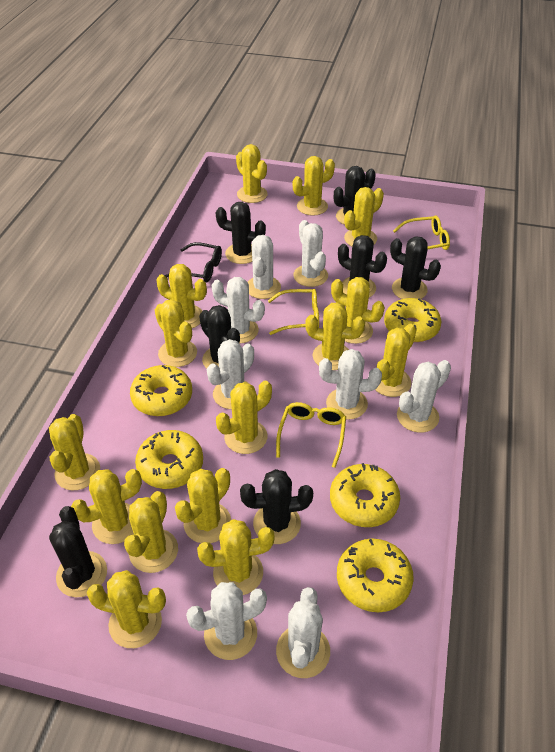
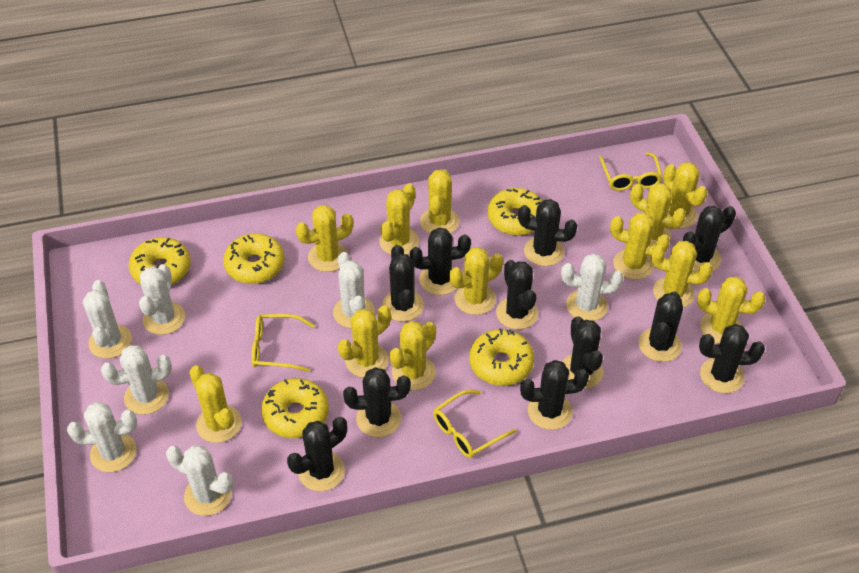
black cactus: 7 -> 11
black glasses: 1 -> 0
white cactus: 8 -> 7
yellow cactus: 15 -> 12

